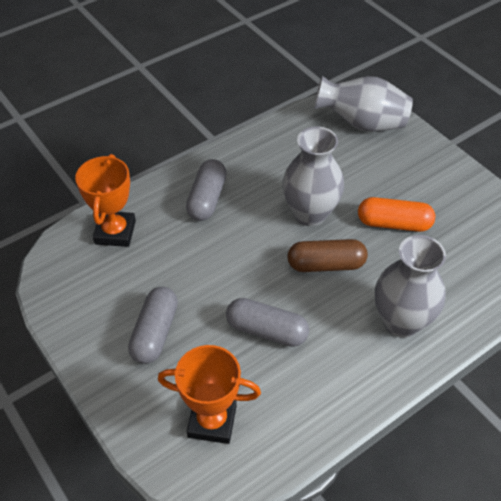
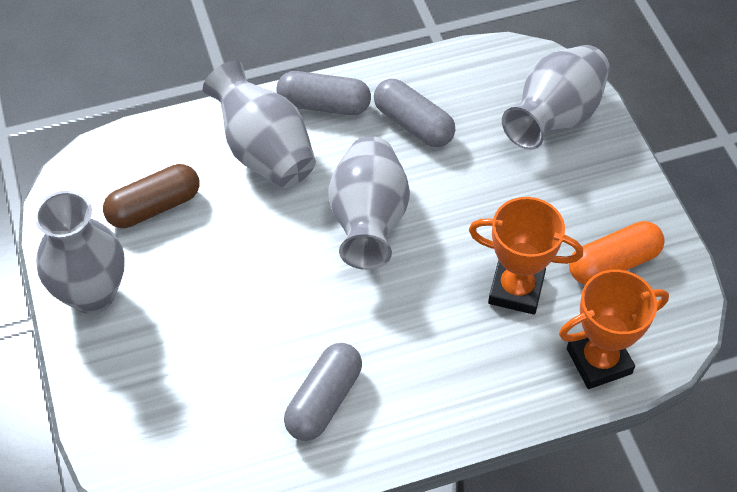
grey vase: 3 -> 4

